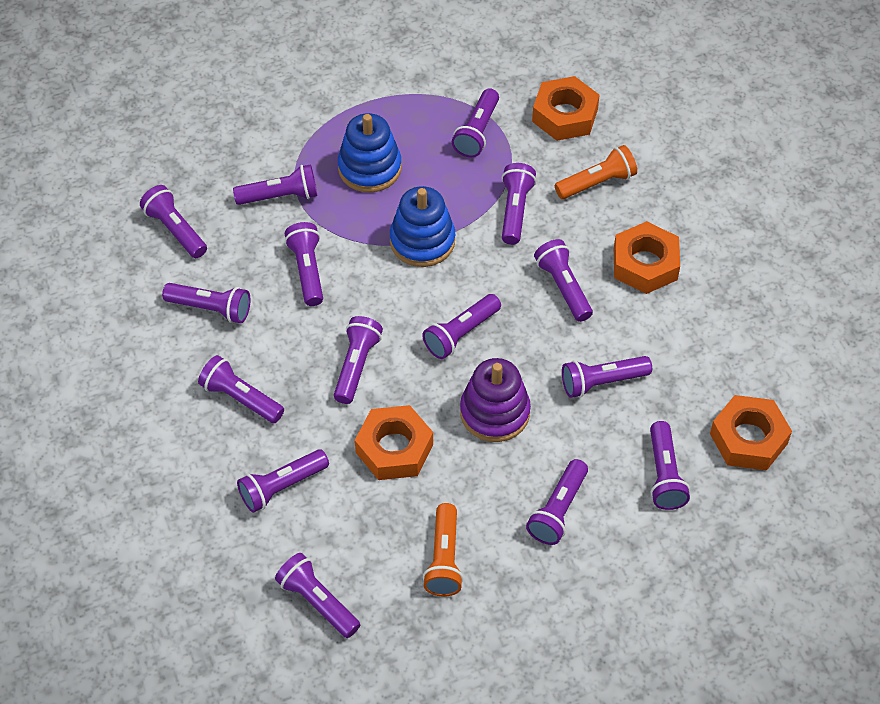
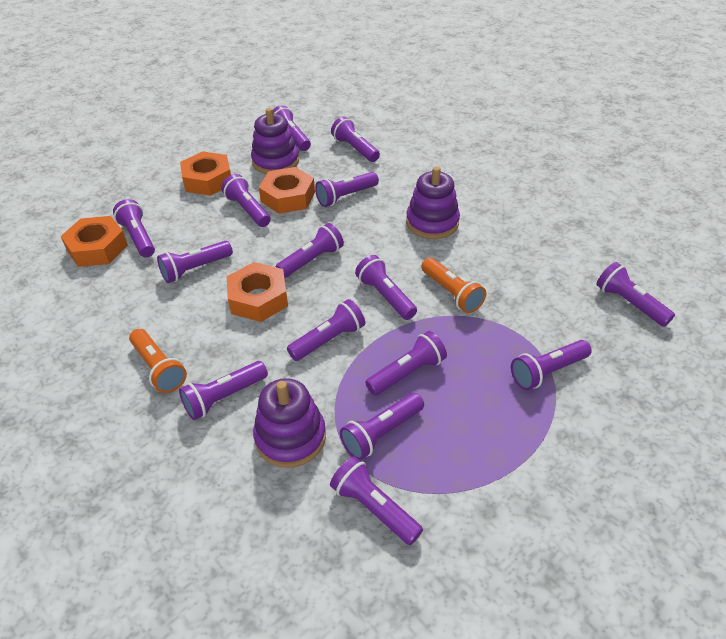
blue stacking toy: 2 -> 0
purple stacking toy: 1 -> 3

